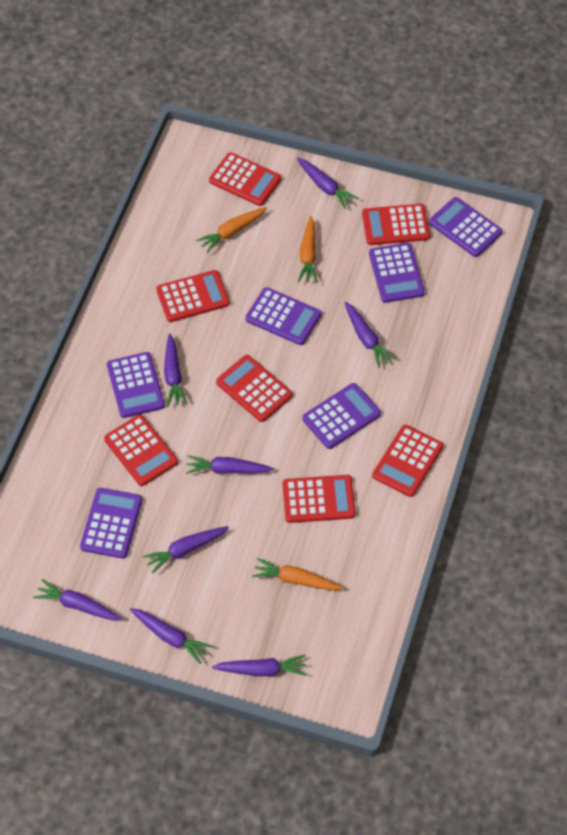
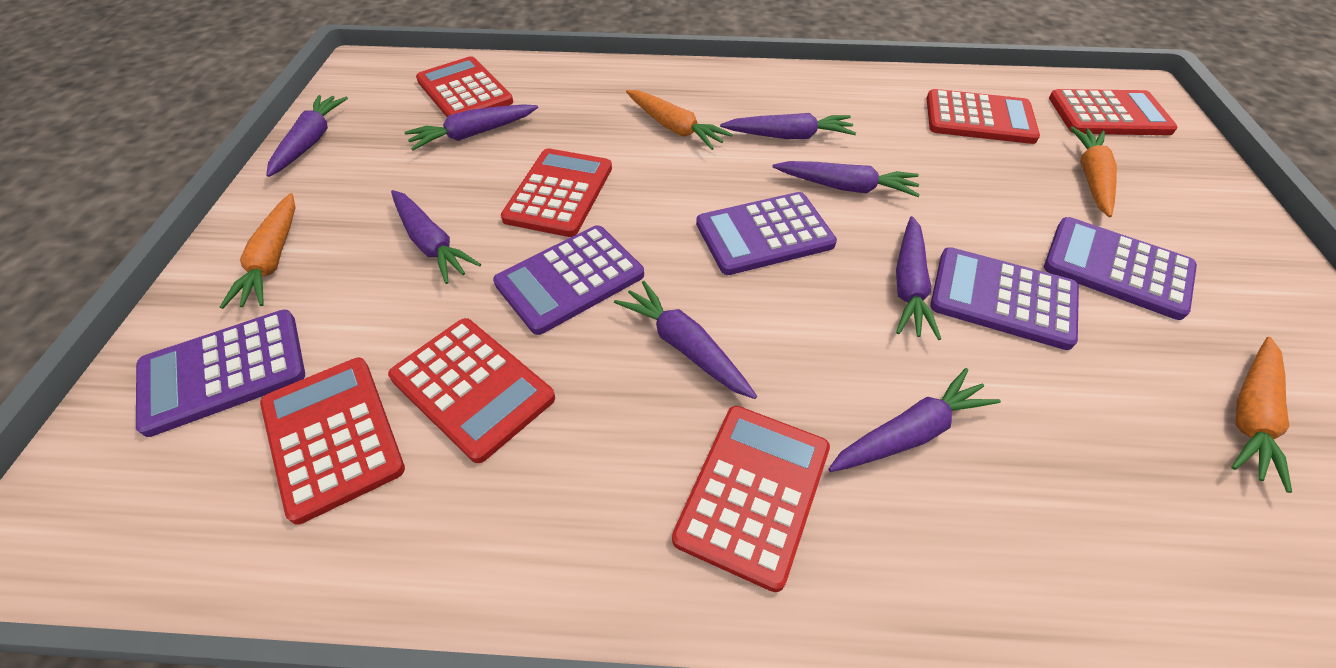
orange carrot: 3 -> 4
purple calculator: 6 -> 5

